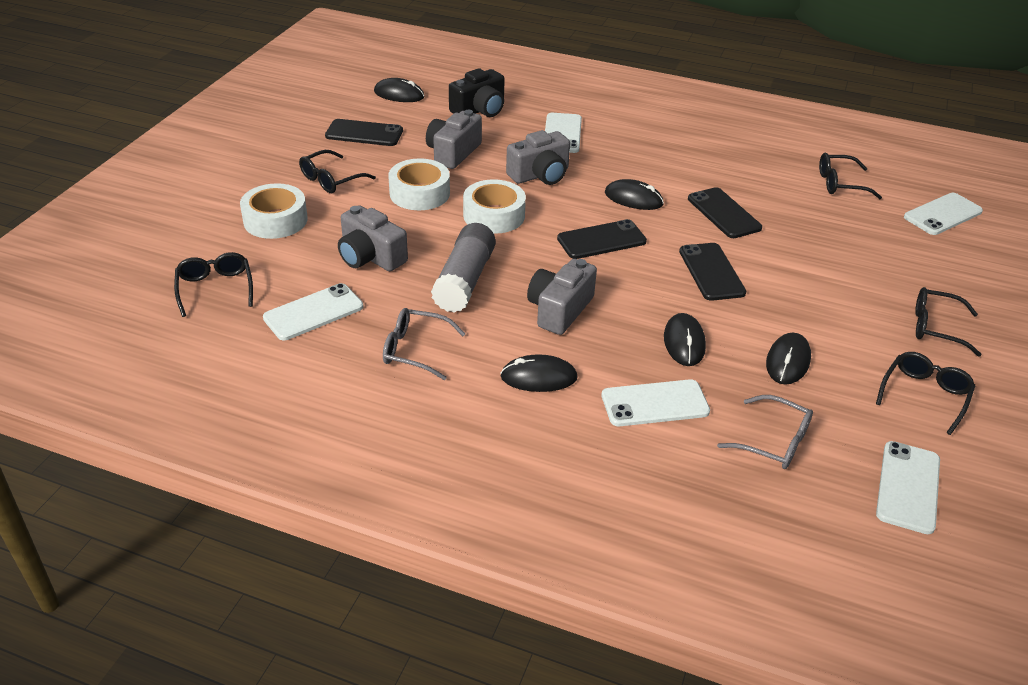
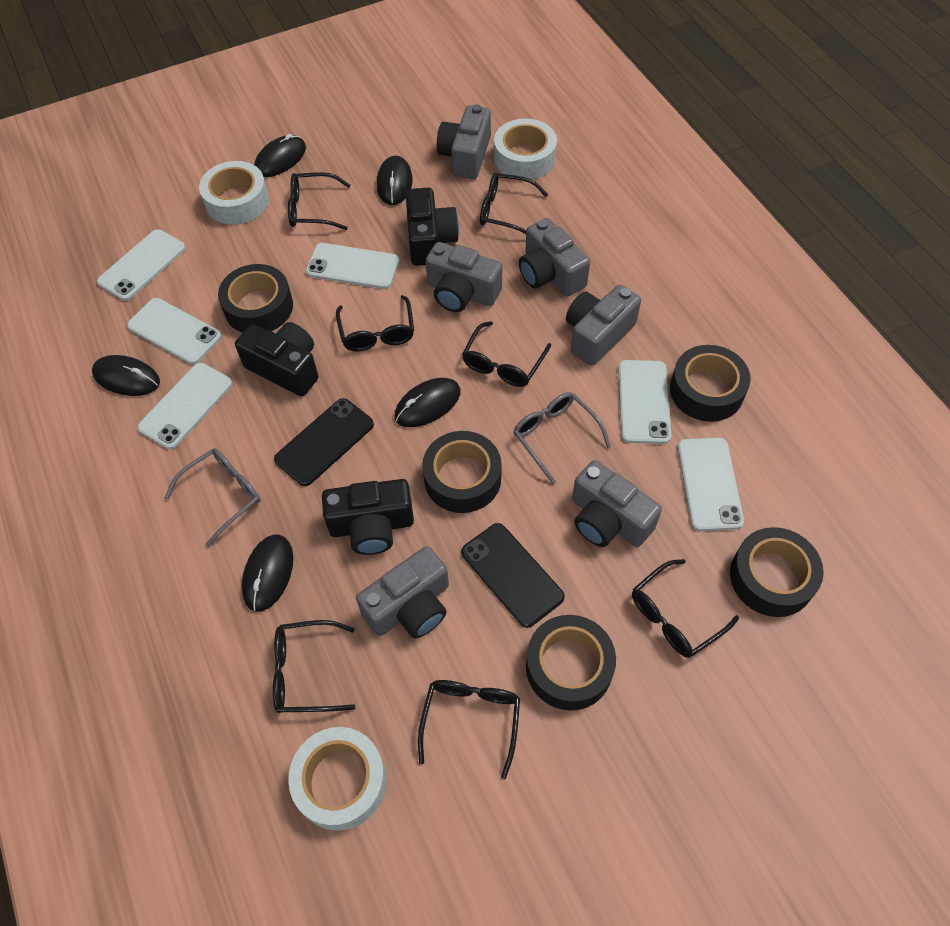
black camera: 1 -> 3
black glasses: 5 -> 7
black phone: 4 -> 2
black tape: 0 -> 5
grey camera: 4 -> 6
grey glue stick: 1 -> 0
white phone: 5 -> 6

